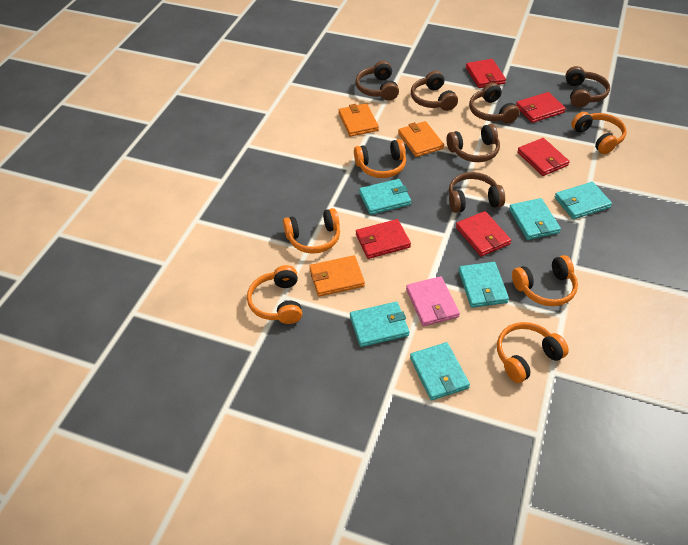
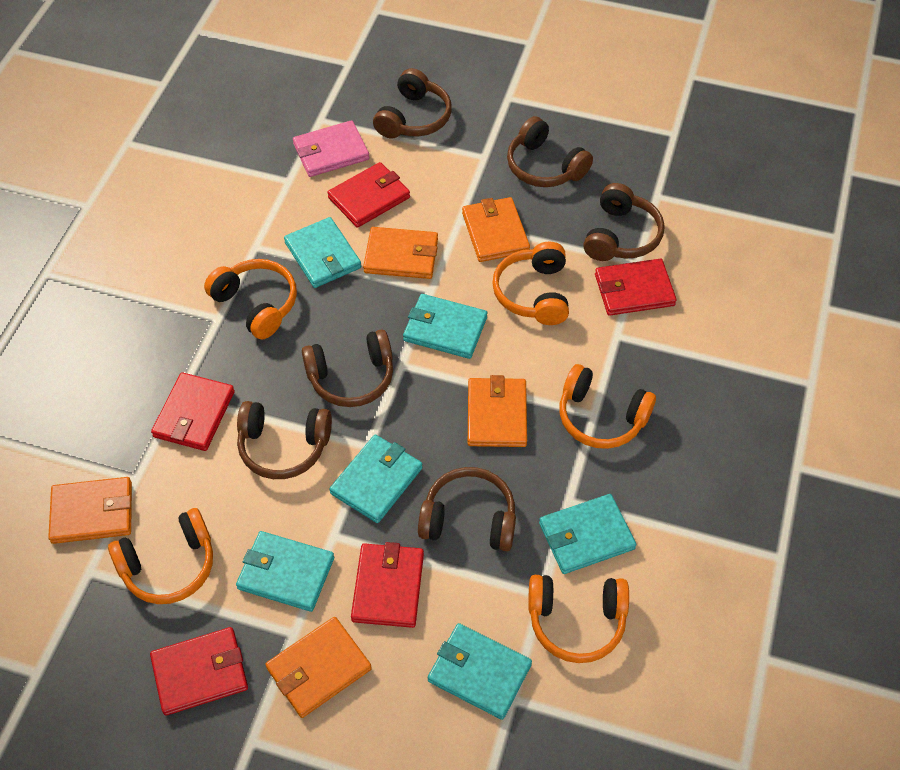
orange headphones: 6 -> 5
orange wallet: 3 -> 5

